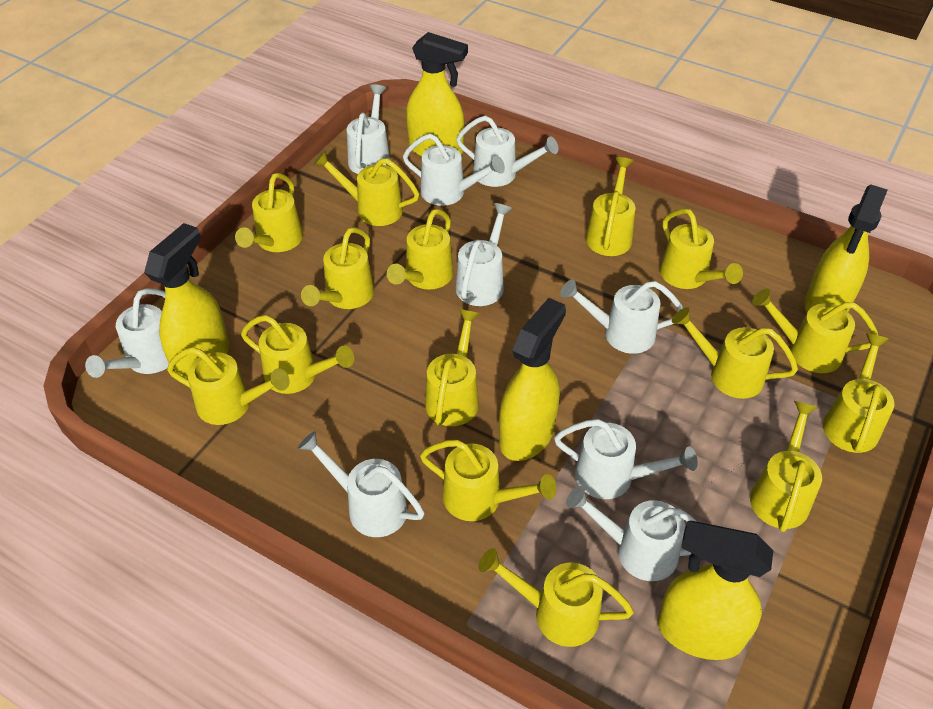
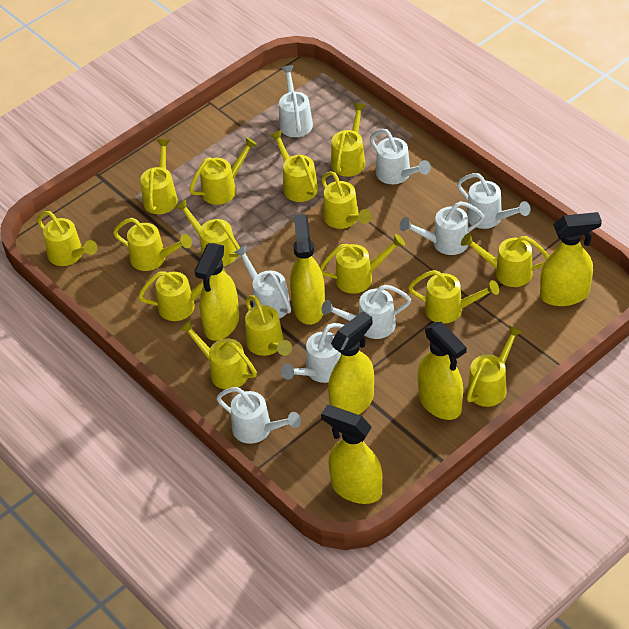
white watering can: 9 -> 8
yellow spray bottle: 5 -> 6

